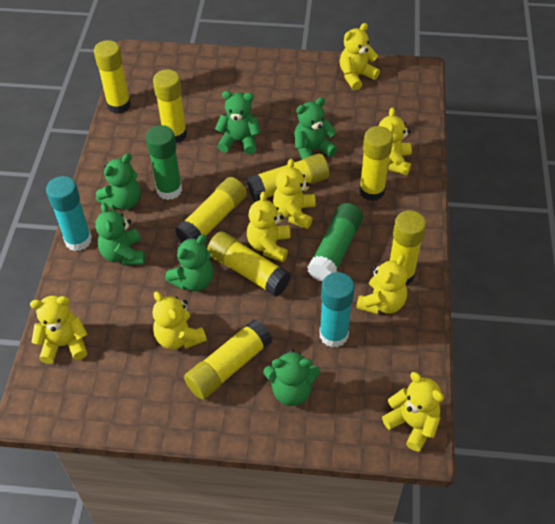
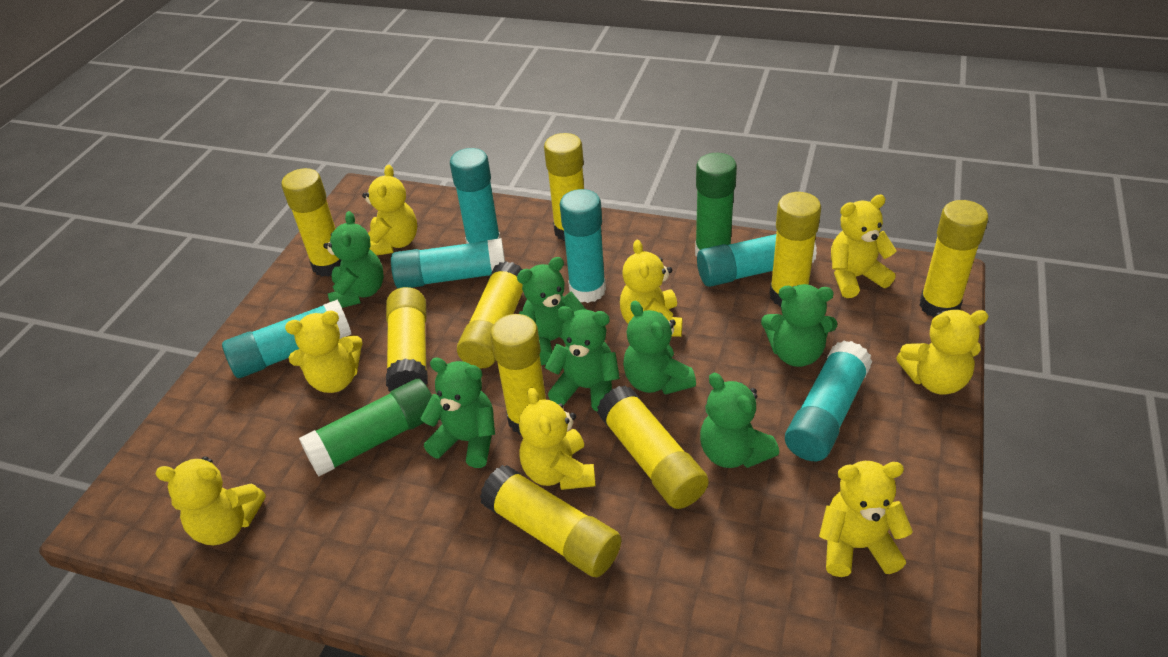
green teddy bear: 6 -> 7
turquoise glue stick: 2 -> 6
yellow glue stick: 8 -> 9

